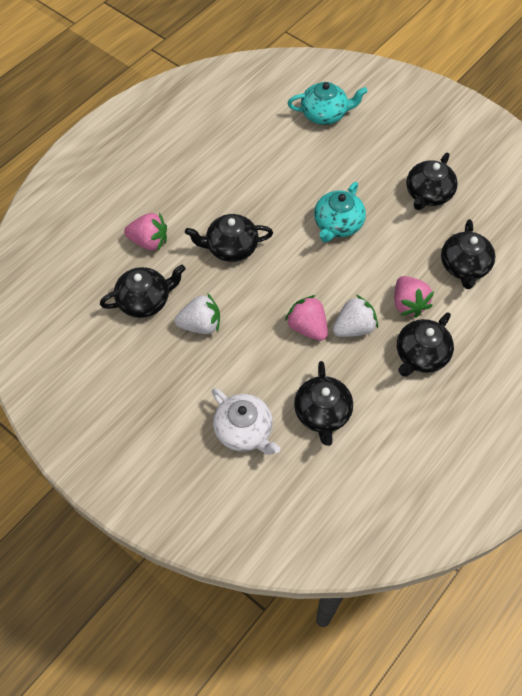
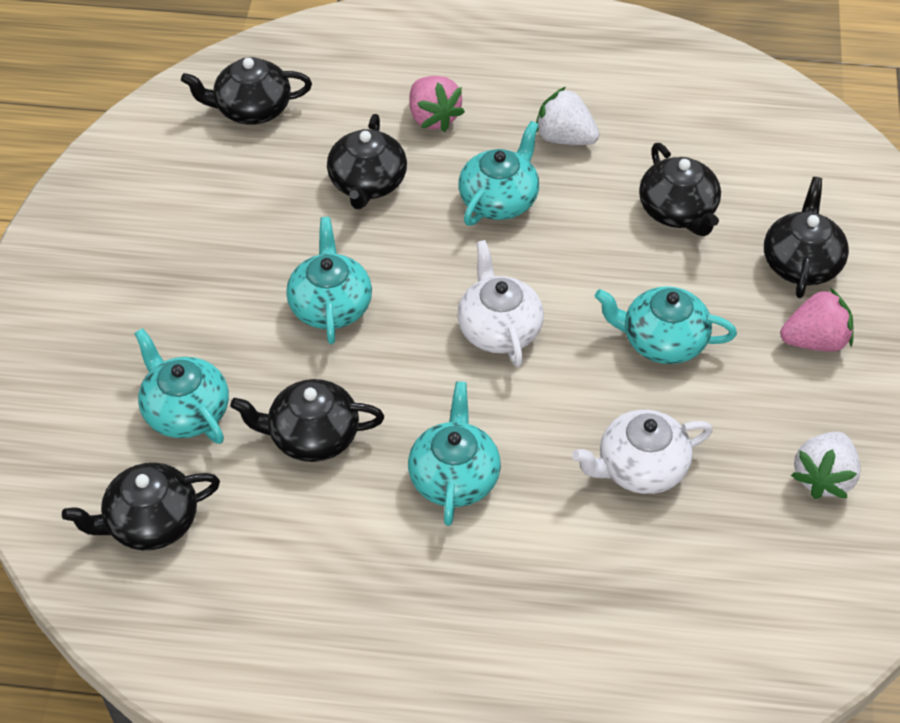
pink strawberry: 3 -> 2
turquoise teapot: 2 -> 5
white teapot: 1 -> 2

